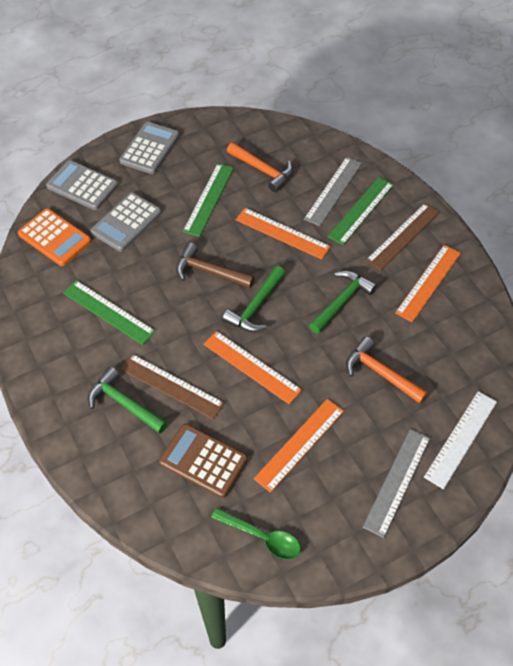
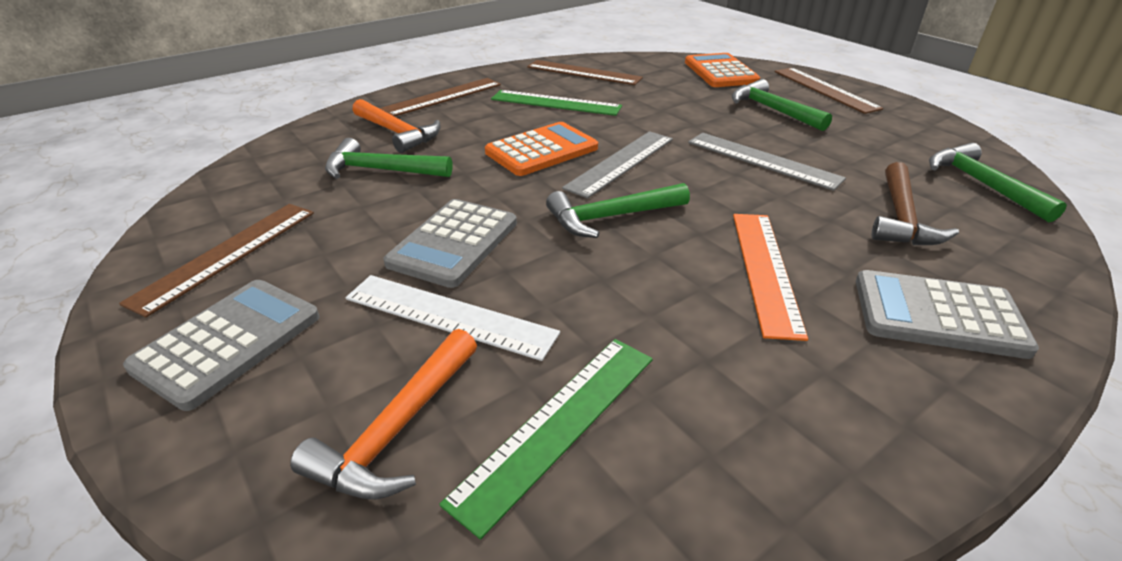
brown calculator: 1 -> 0
brown ruler: 2 -> 4
green hammer: 3 -> 4
green ruler: 3 -> 2
green spoon: 1 -> 0
orange calculator: 1 -> 2
orange ruler: 4 -> 1

